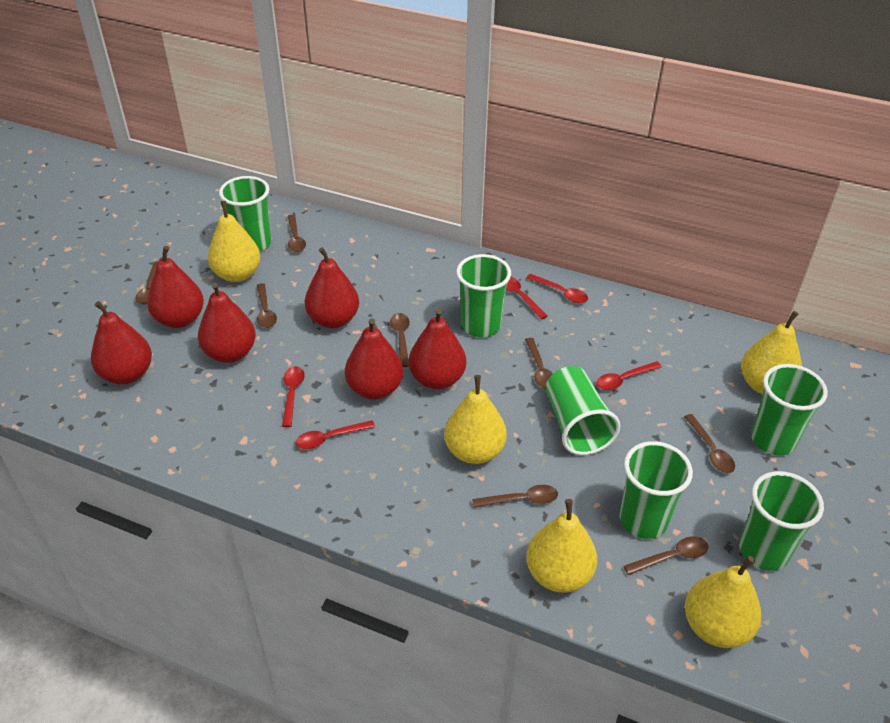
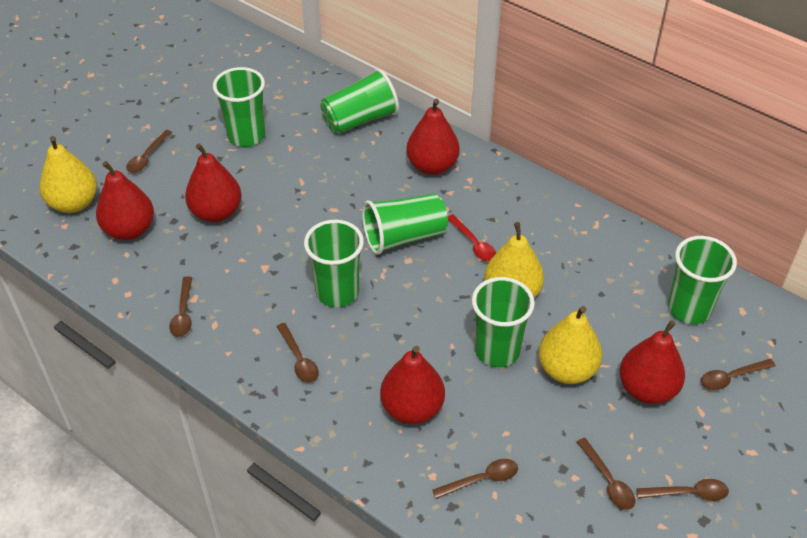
brown spoon: 8 -> 7
red pear: 6 -> 5
red spoon: 5 -> 1
yellow pear: 5 -> 3

